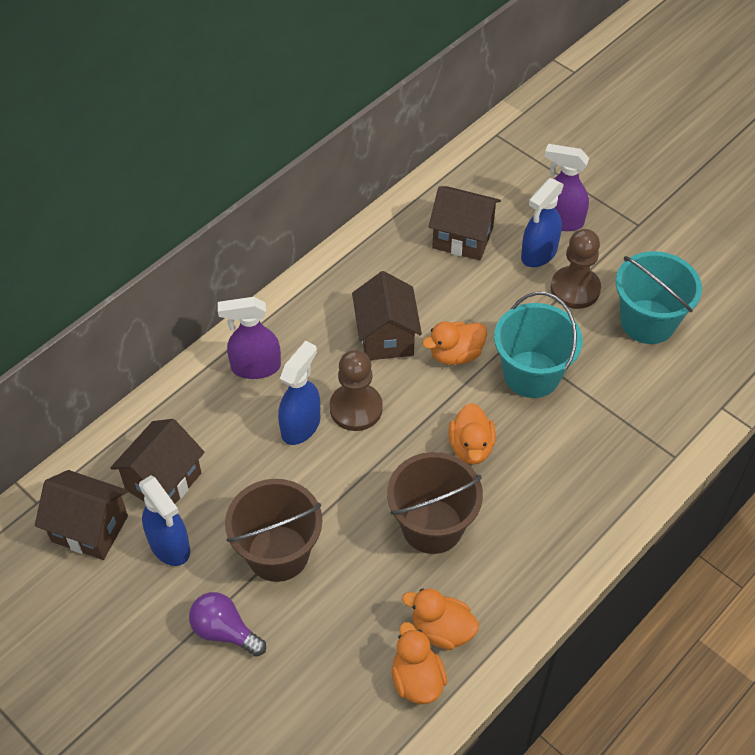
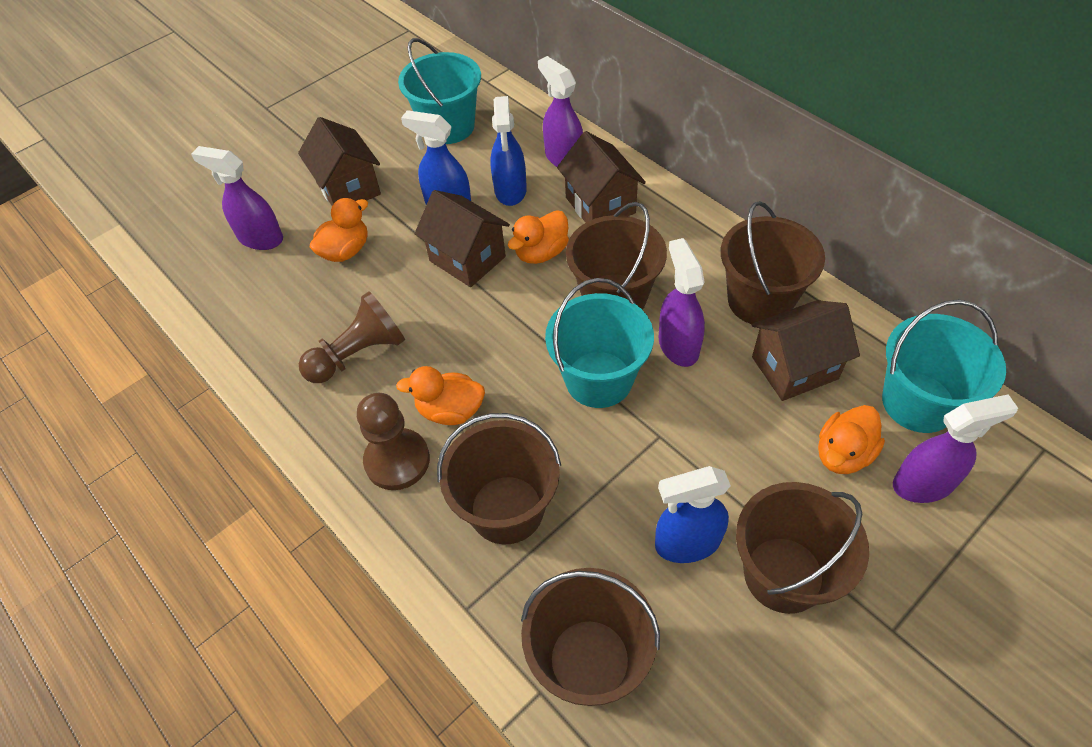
brown bucket: 2 -> 5
purple light bulb: 1 -> 0
purple spray bottle: 2 -> 4
turquoise bucket: 2 -> 3

